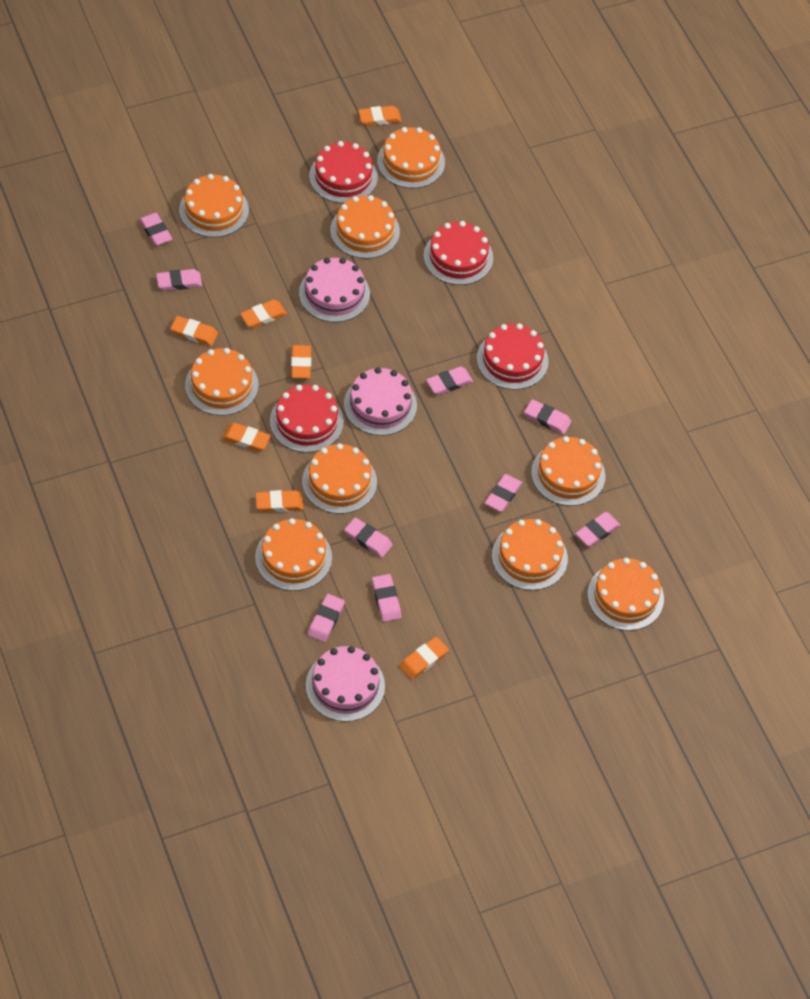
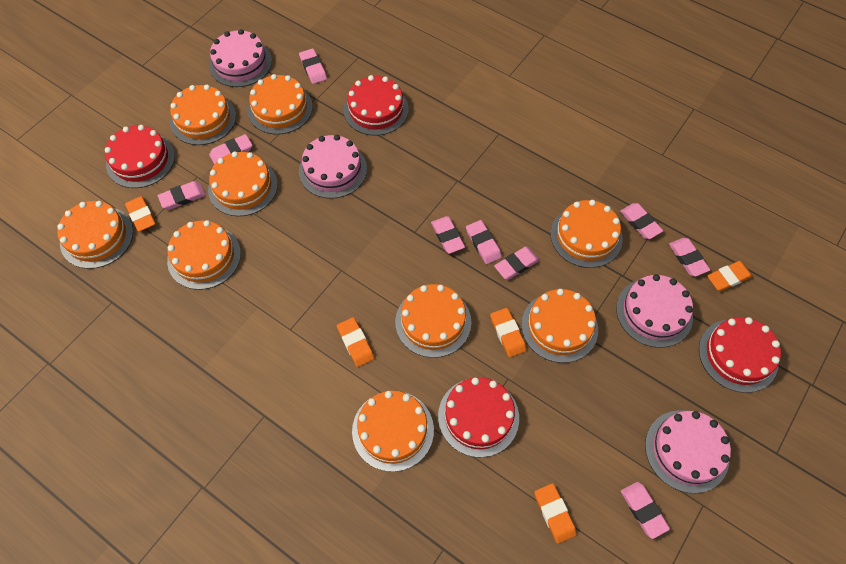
orange eraser: 7 -> 5
pink cake: 3 -> 4

